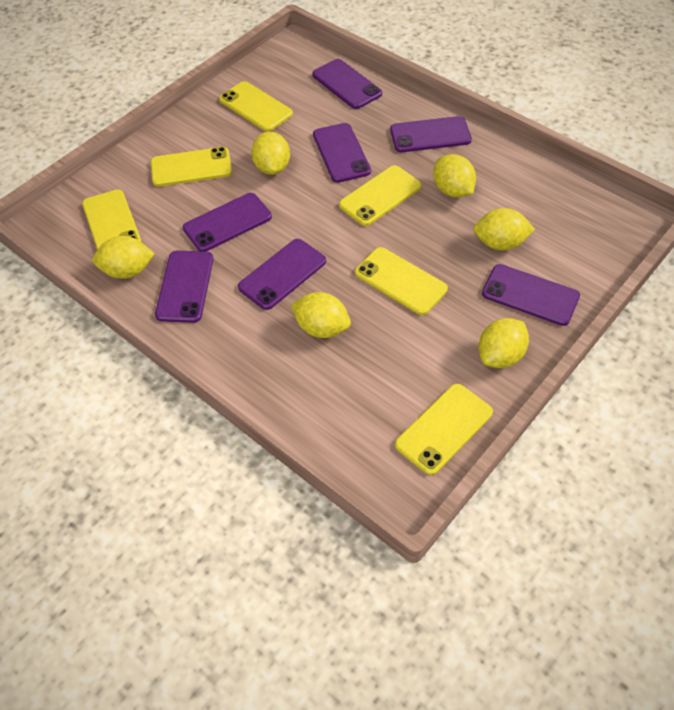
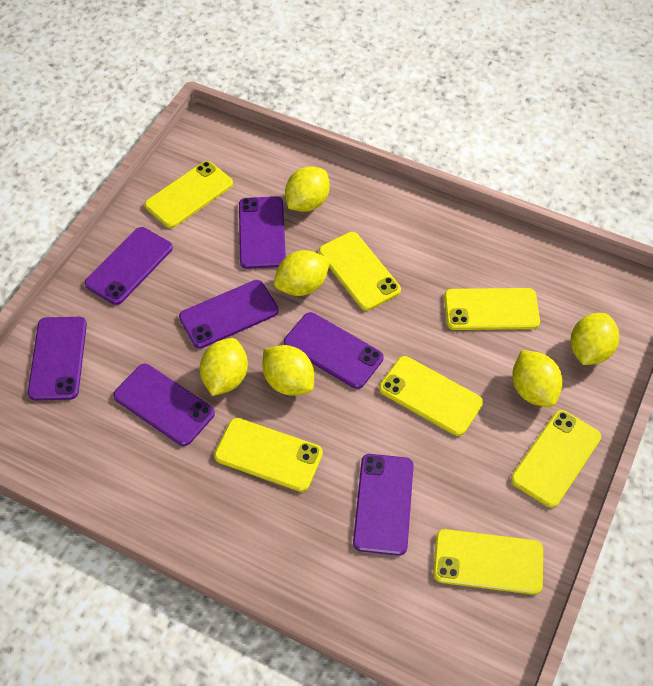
yellow phone: 6 -> 7

